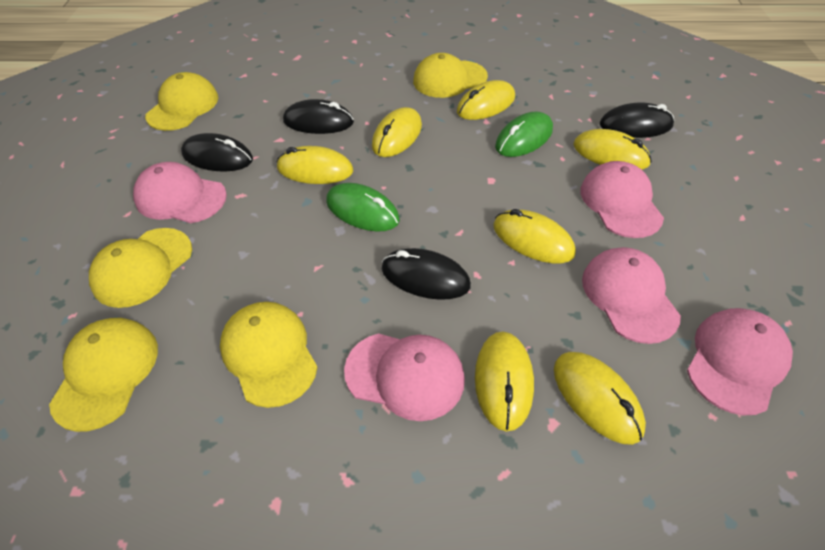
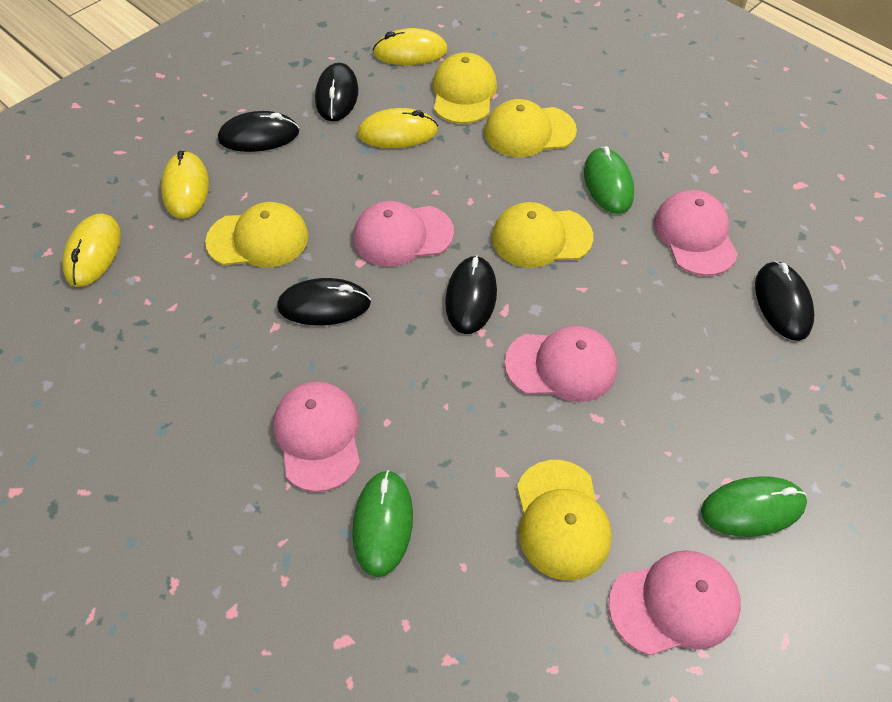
black mouse: 4 -> 5
green mouse: 2 -> 3
yellow mouse: 7 -> 4

